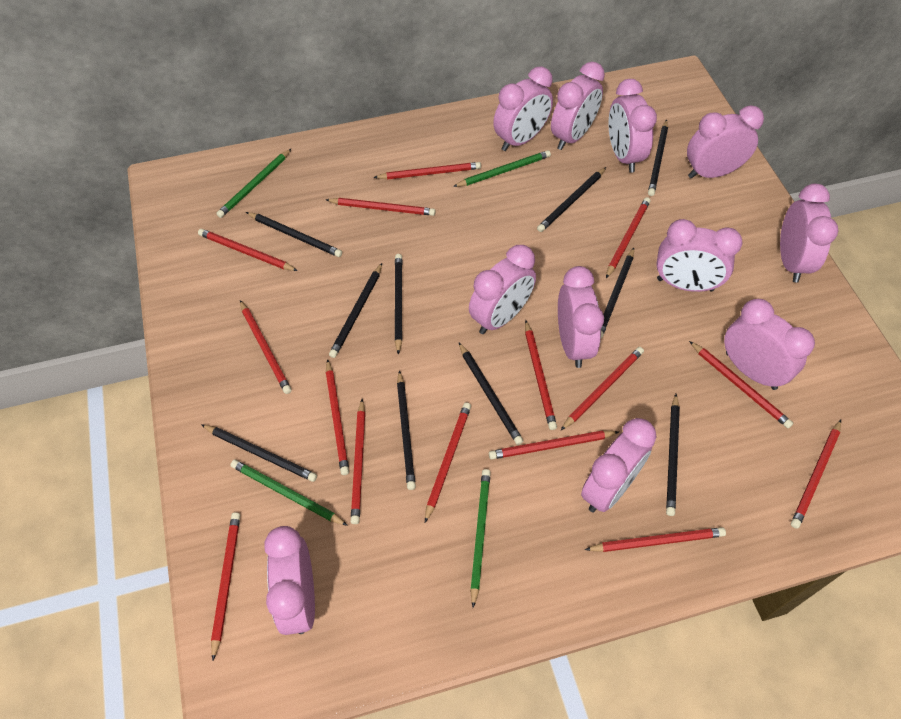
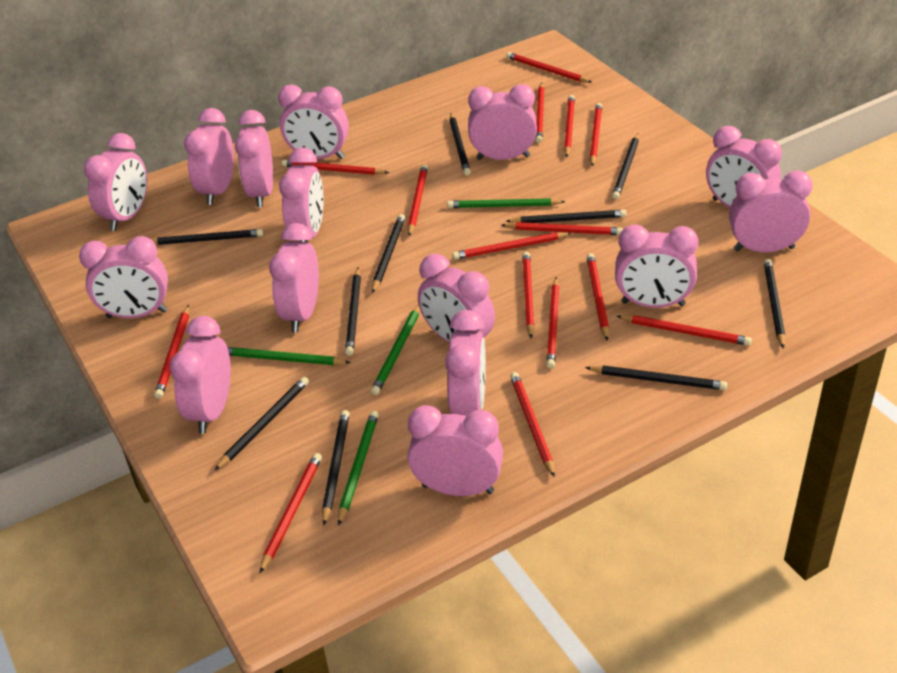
pink clock: 11 -> 15

